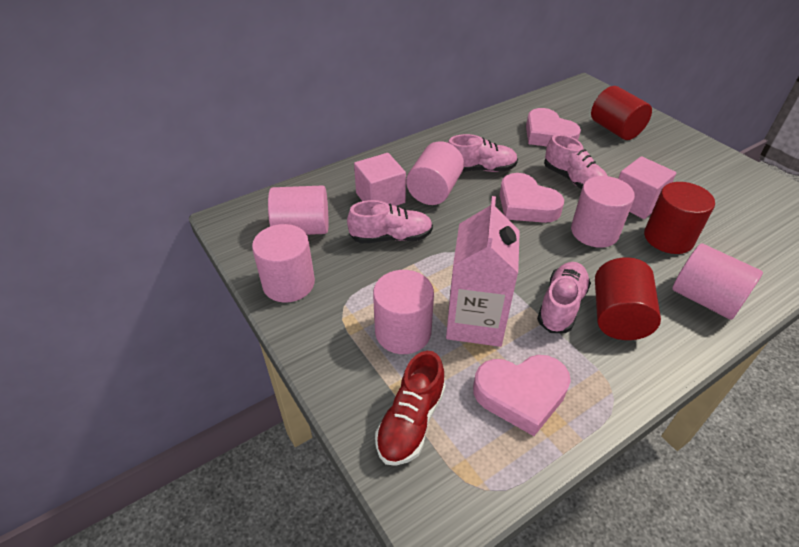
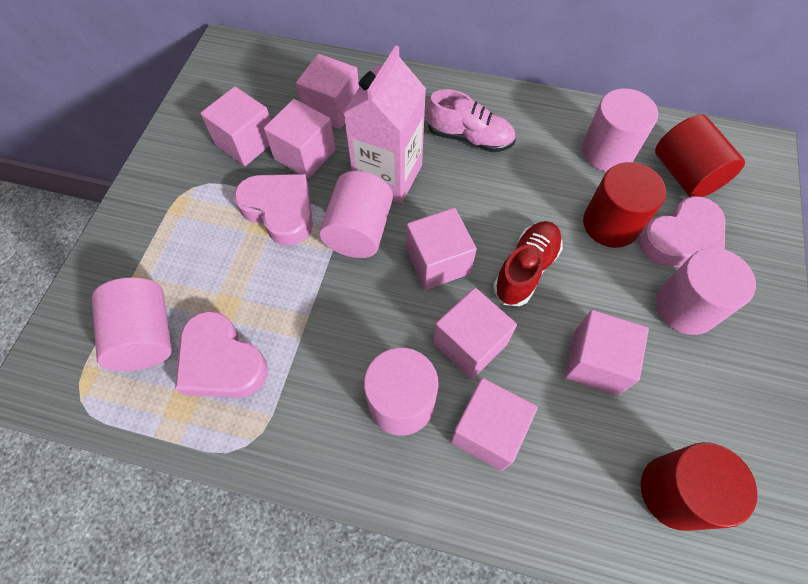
pink cube: 2 -> 7
pink cylinder: 6 -> 5
pink shoe: 4 -> 1

